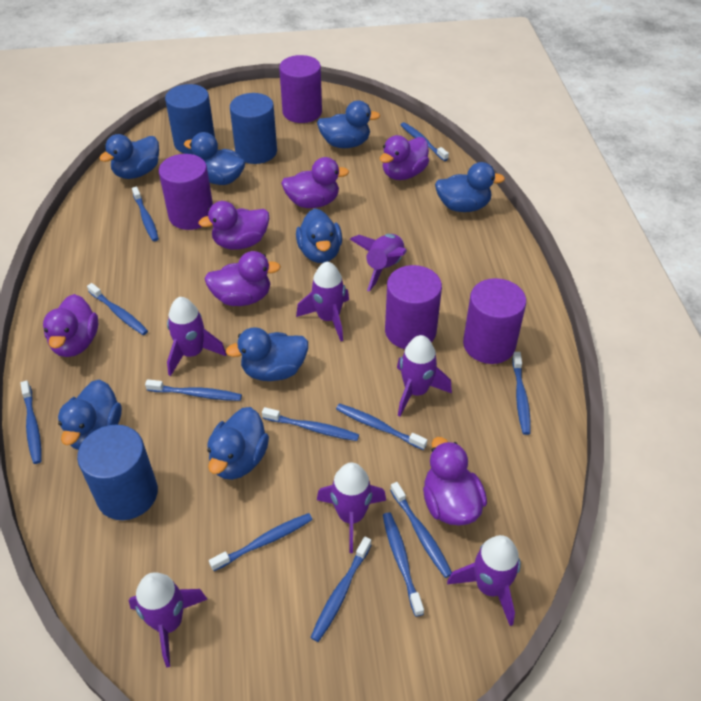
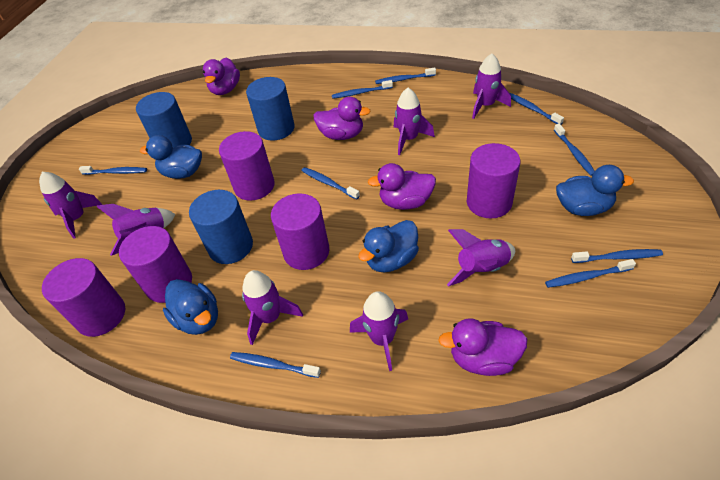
blue duck: 8 -> 4
blue toothbrush: 12 -> 9
purple cylinder: 4 -> 5
purple duck: 6 -> 4

